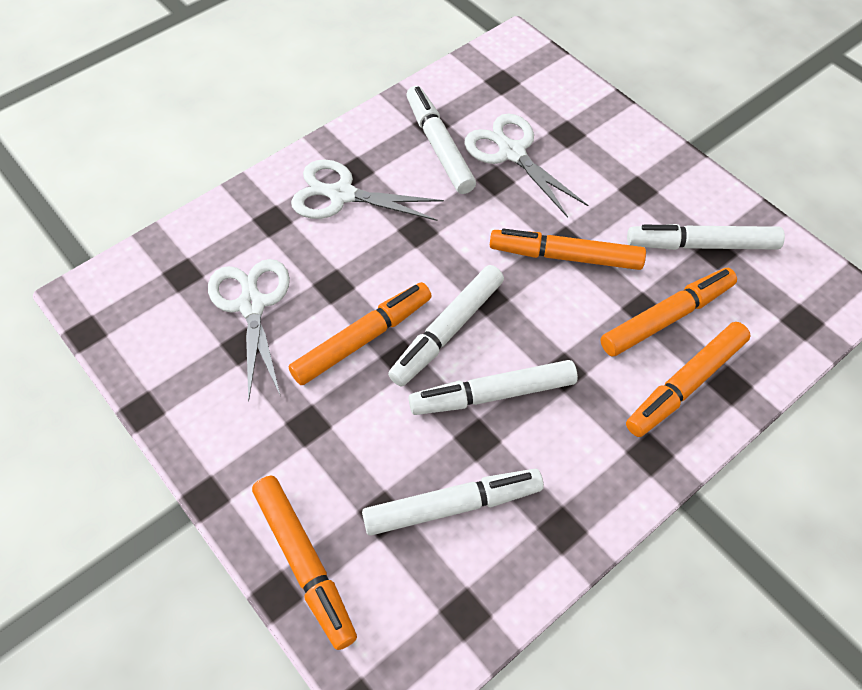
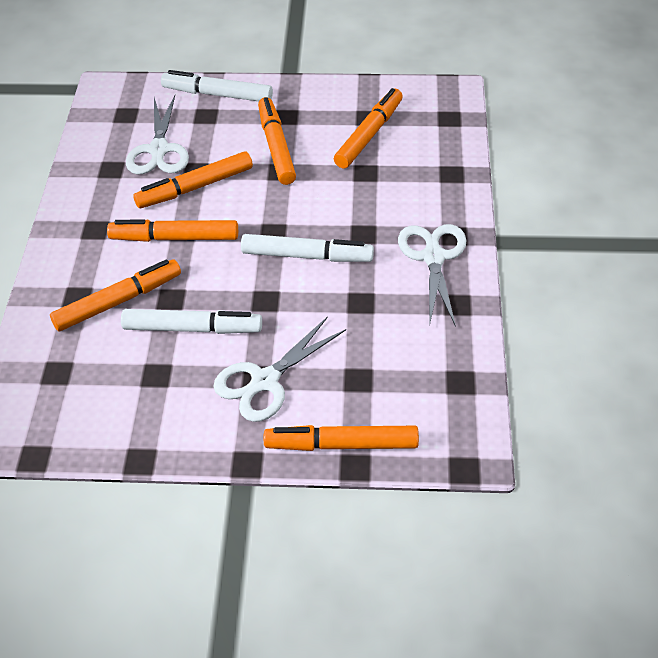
orange marker: 5 -> 6
white marker: 5 -> 3

